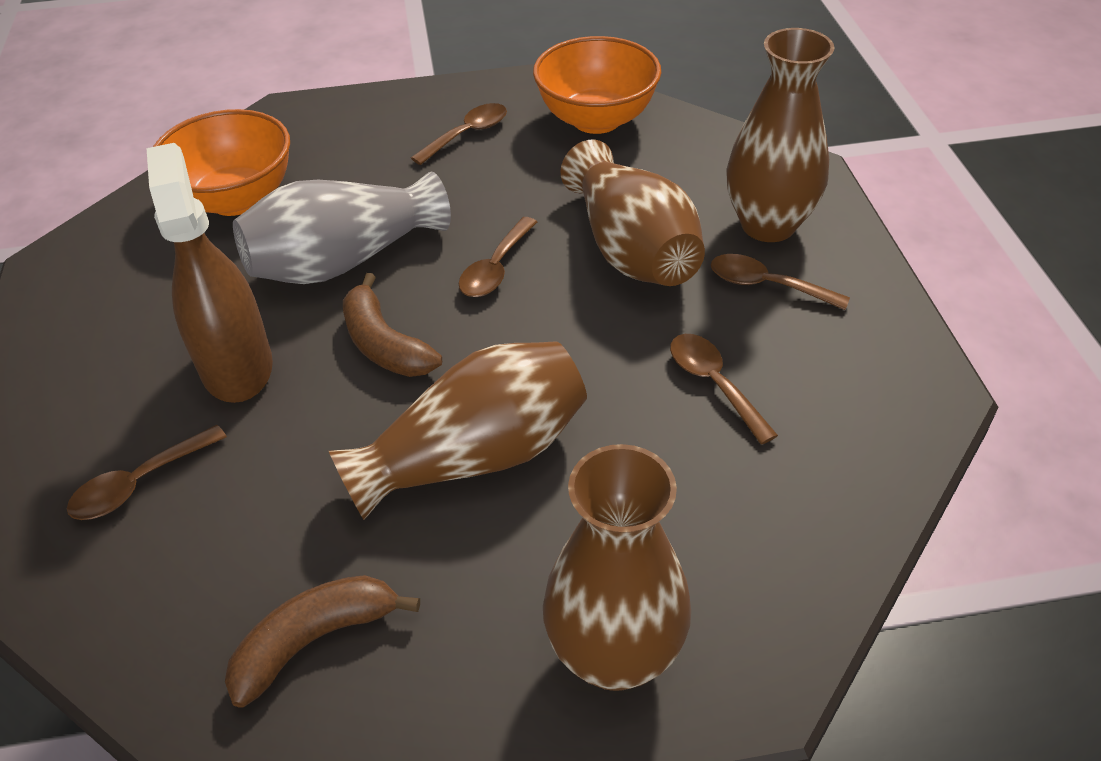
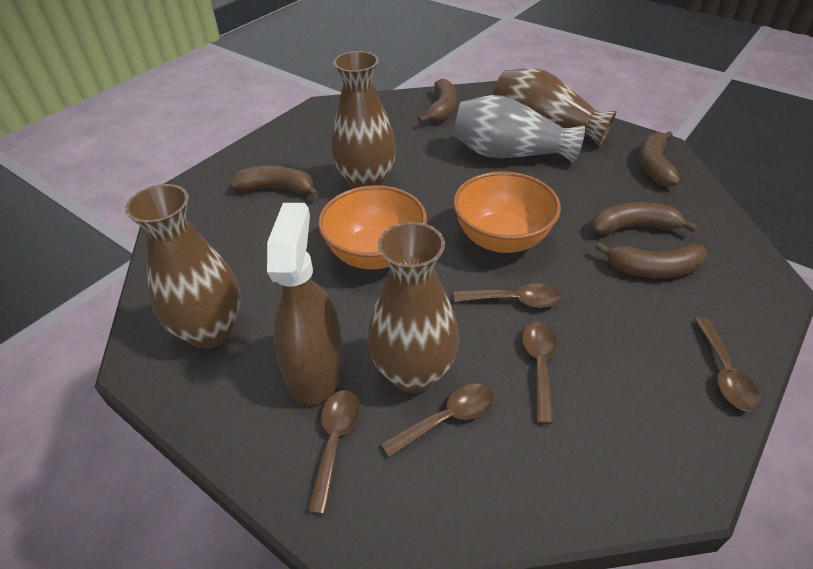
brown banana: 2 -> 5

